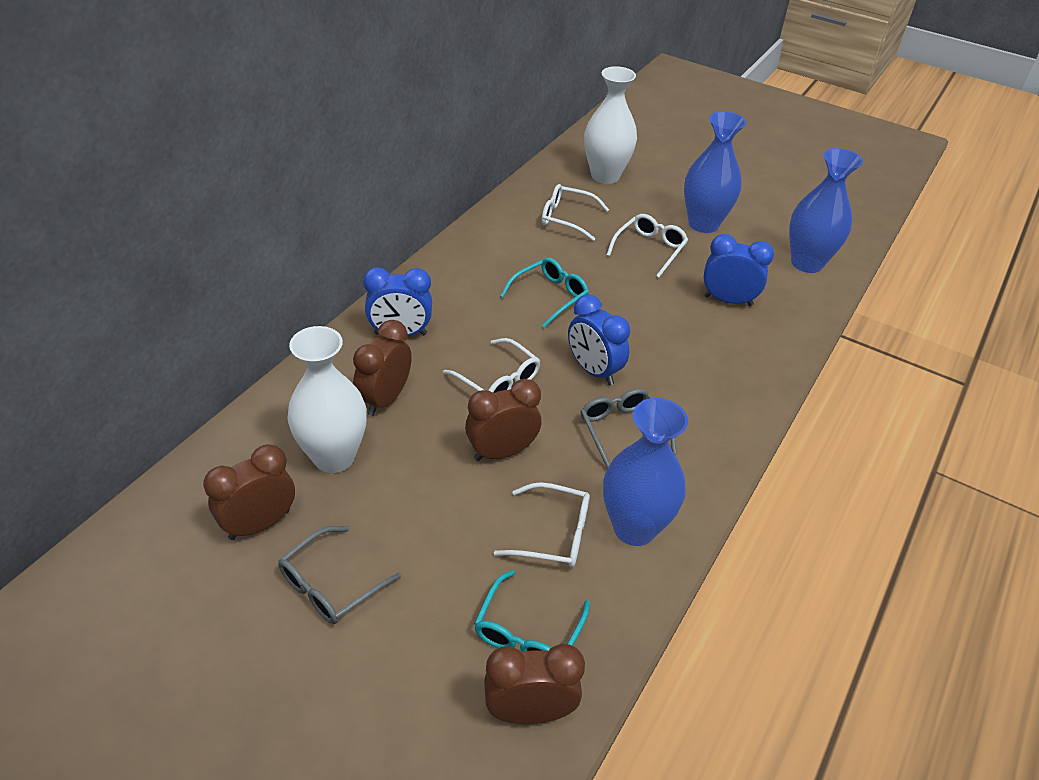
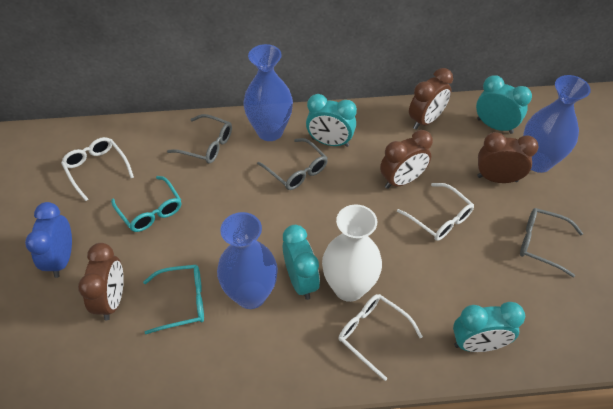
blue clock: 3 -> 1
grey glasses: 2 -> 3
turquoise clock: 0 -> 4
white glasses: 4 -> 3
white vase: 2 -> 1

